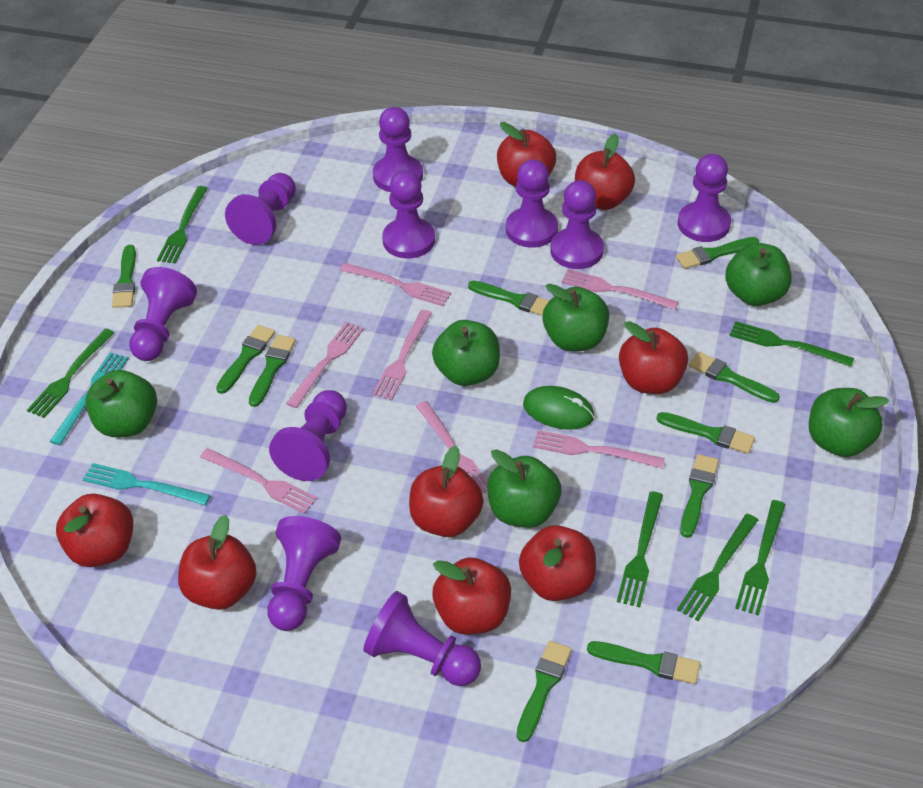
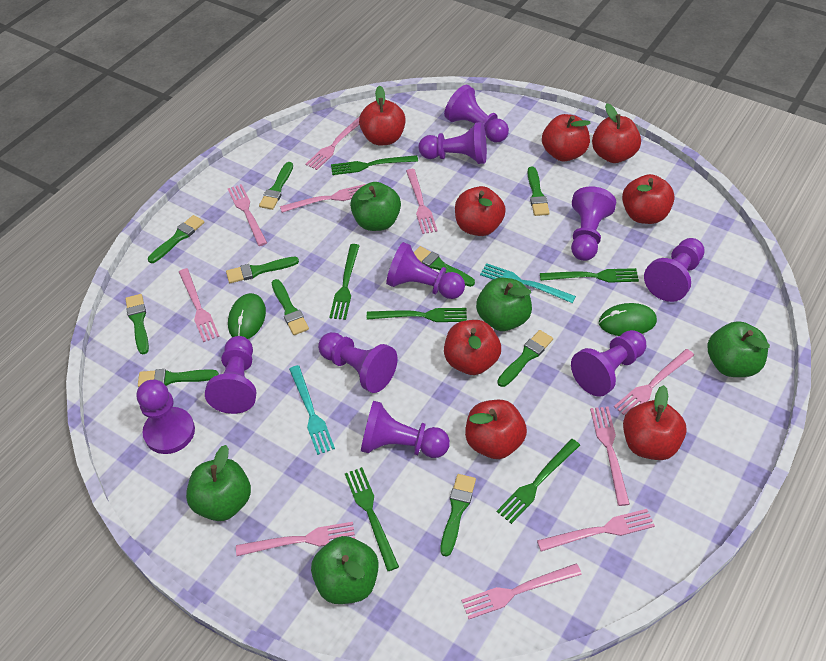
green apple: 6 -> 5
green mouse: 1 -> 2
pink fork: 7 -> 10

